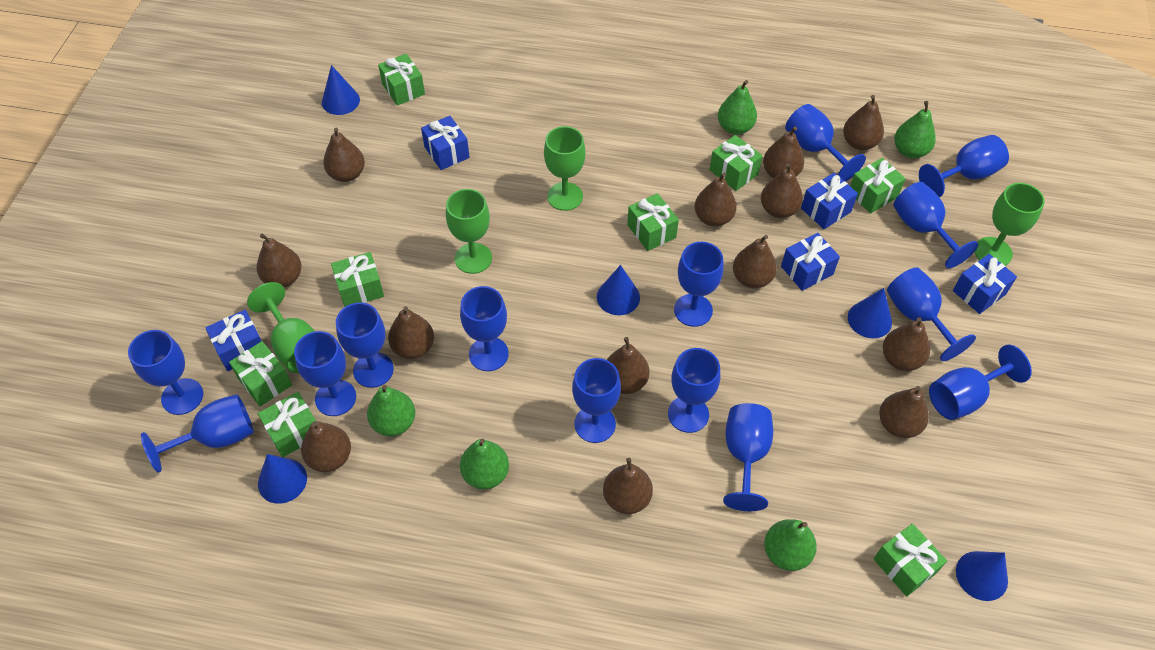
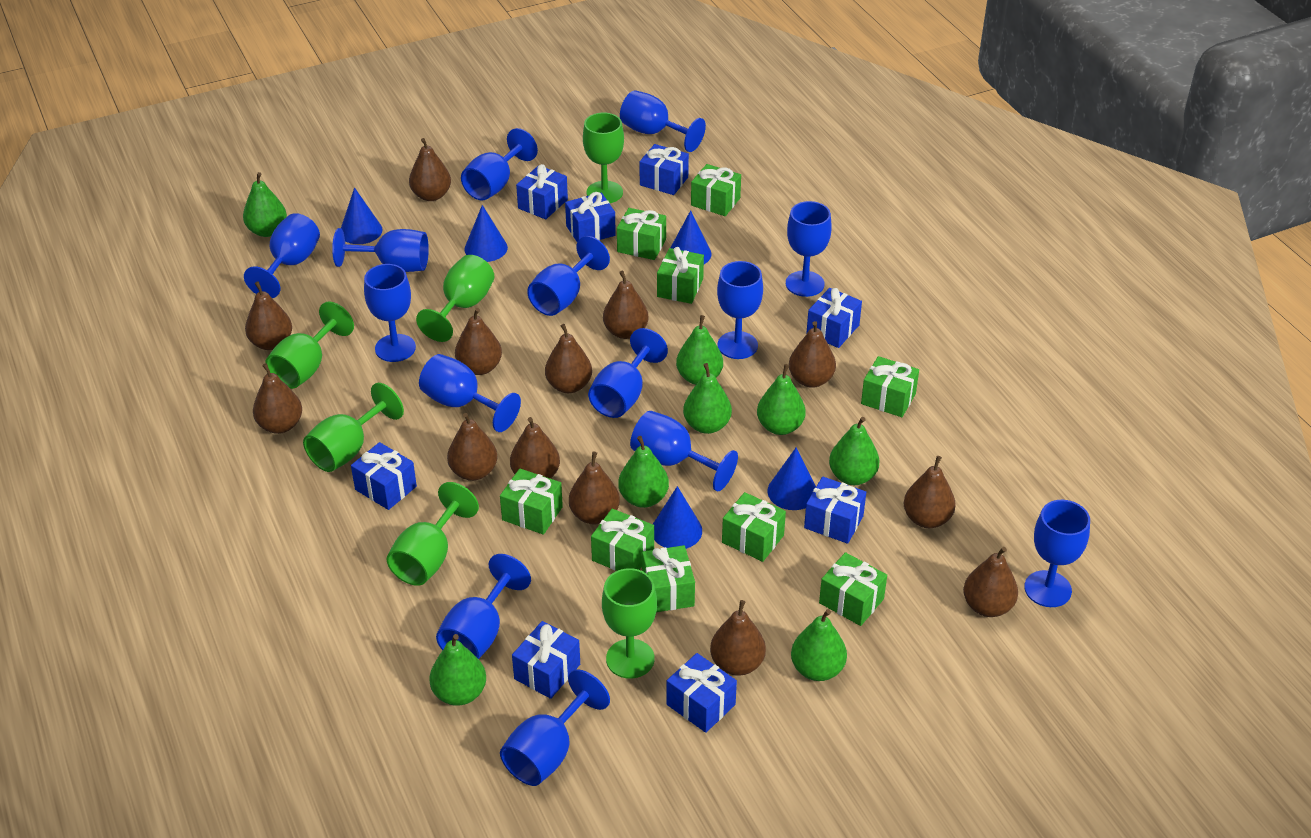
blue gift: 5 -> 8
green gift: 8 -> 9
green goblet: 4 -> 6
green pear: 5 -> 8

